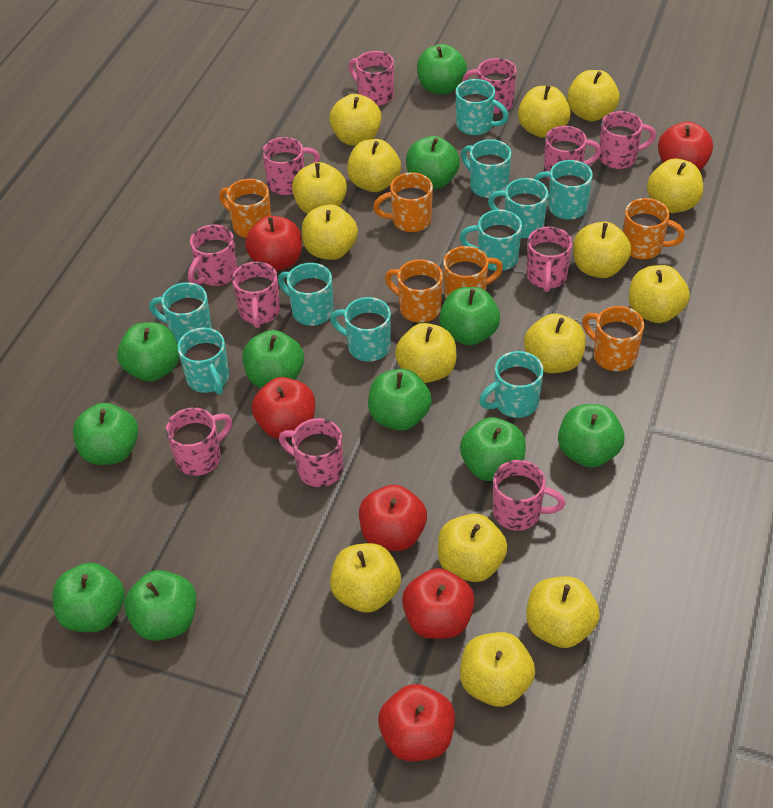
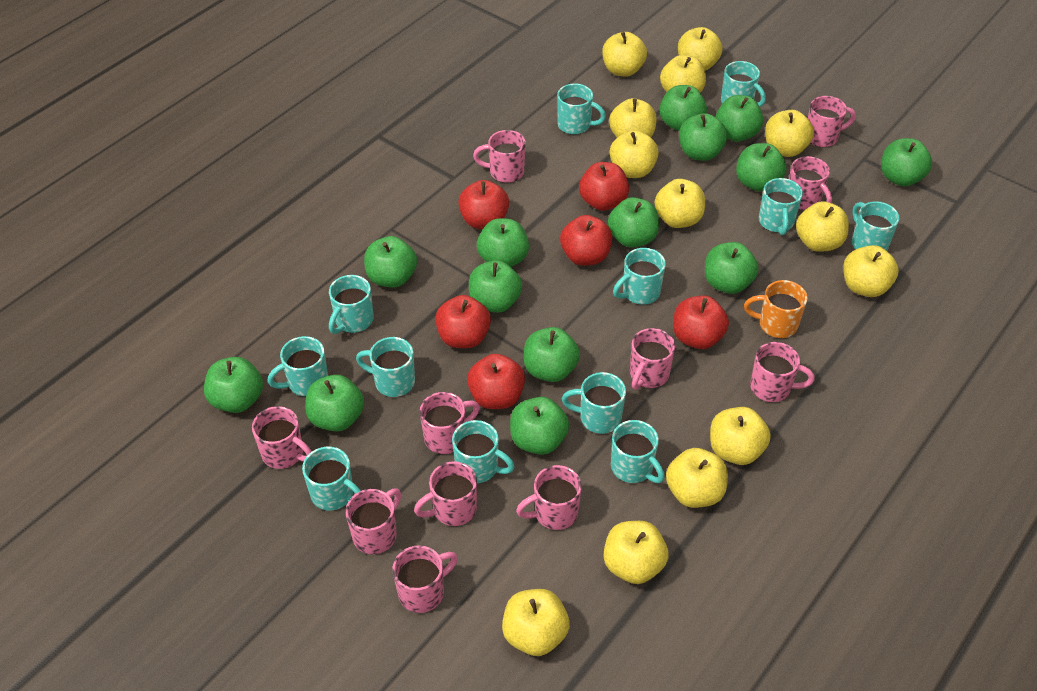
green apple: 11 -> 14
orange mug: 6 -> 1
turquoise mug: 10 -> 12
yellow apple: 15 -> 13

